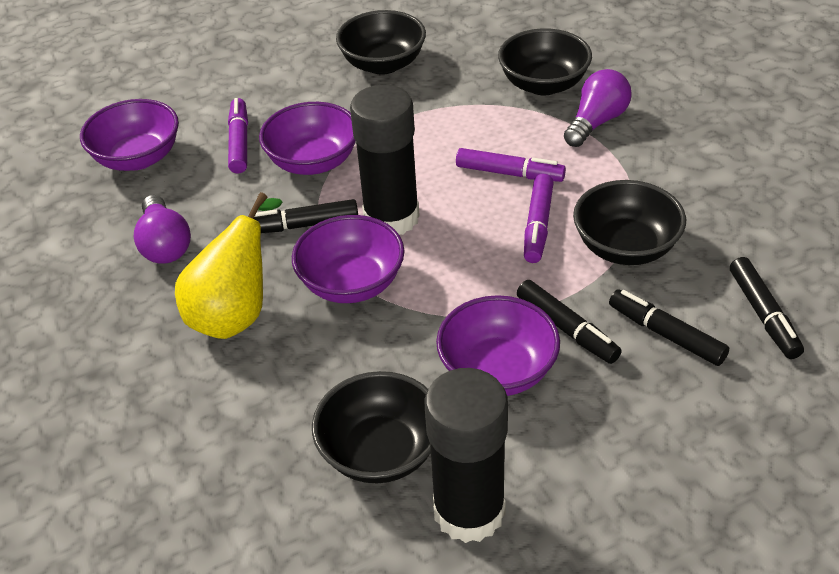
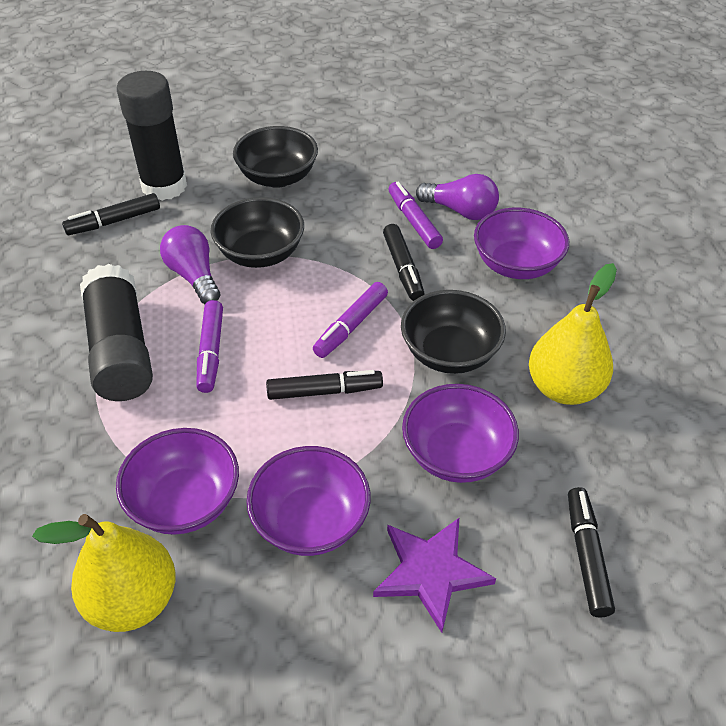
black bowl: 4 -> 3
purple star: 0 -> 1
yellow pear: 1 -> 2

